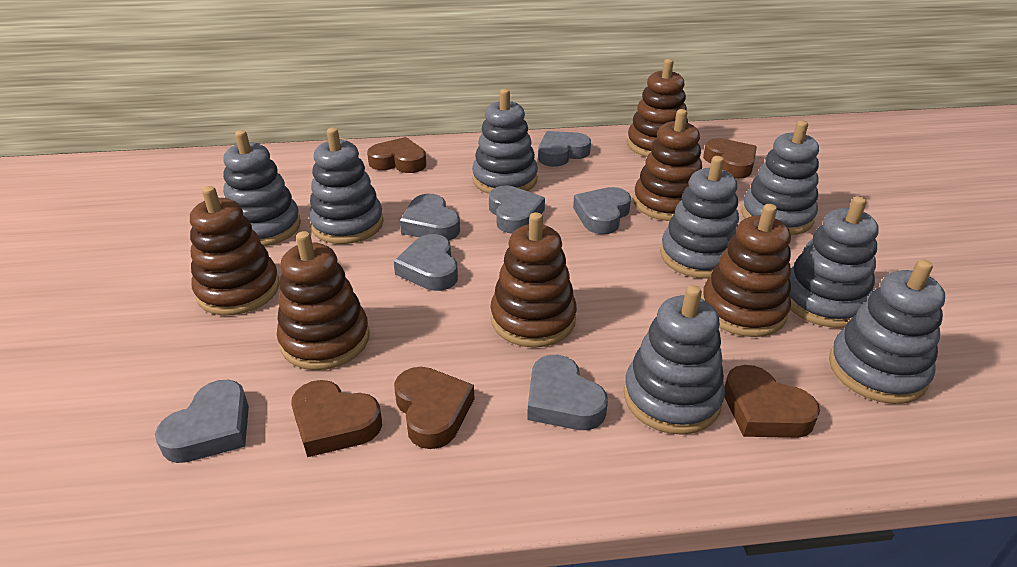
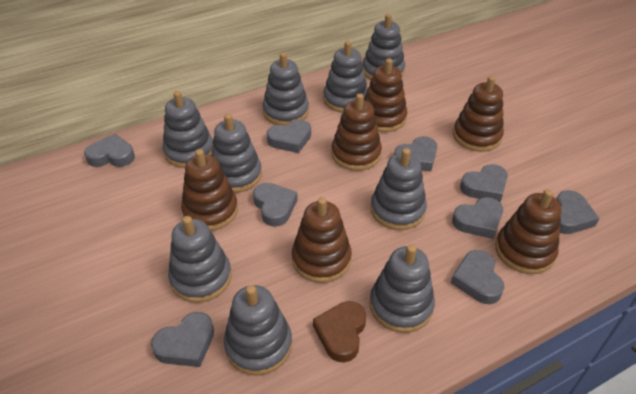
brown heart: 5 -> 1
grey heart: 7 -> 9
grey stacking toy: 8 -> 9

